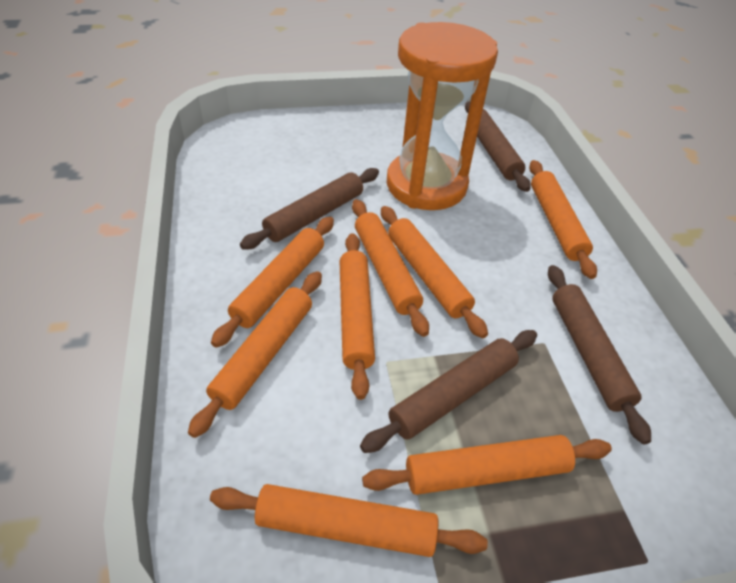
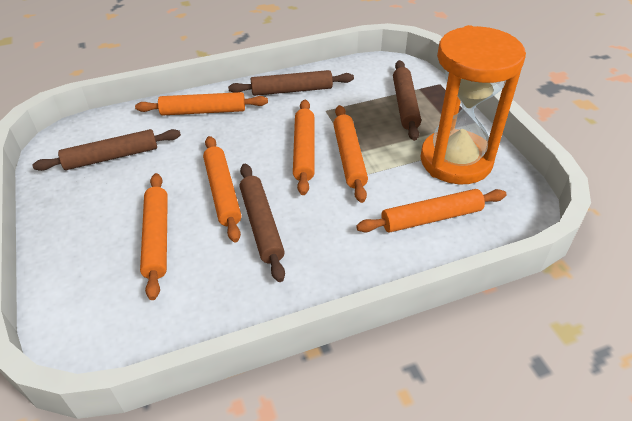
orange rolling pin: 8 -> 6

